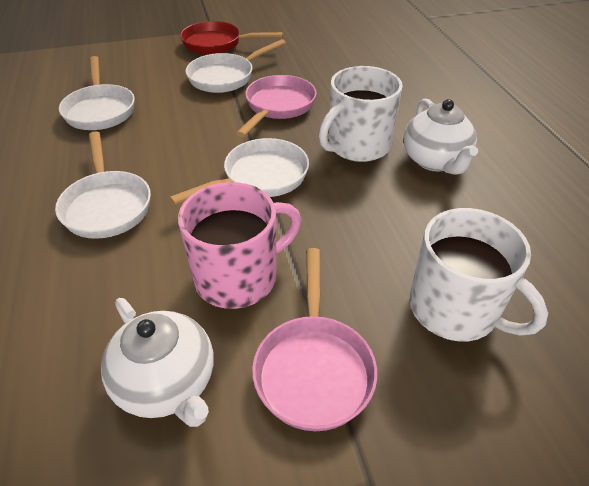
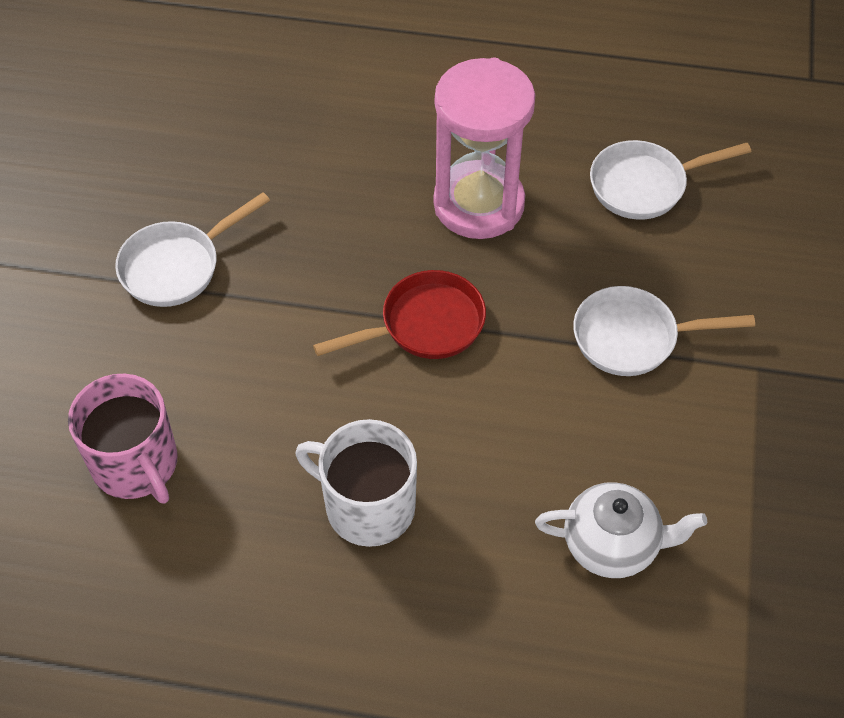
pink hourglass: 0 -> 1
pink pan: 2 -> 0
white mug: 2 -> 1
white pan: 4 -> 3
white teapot: 2 -> 1

